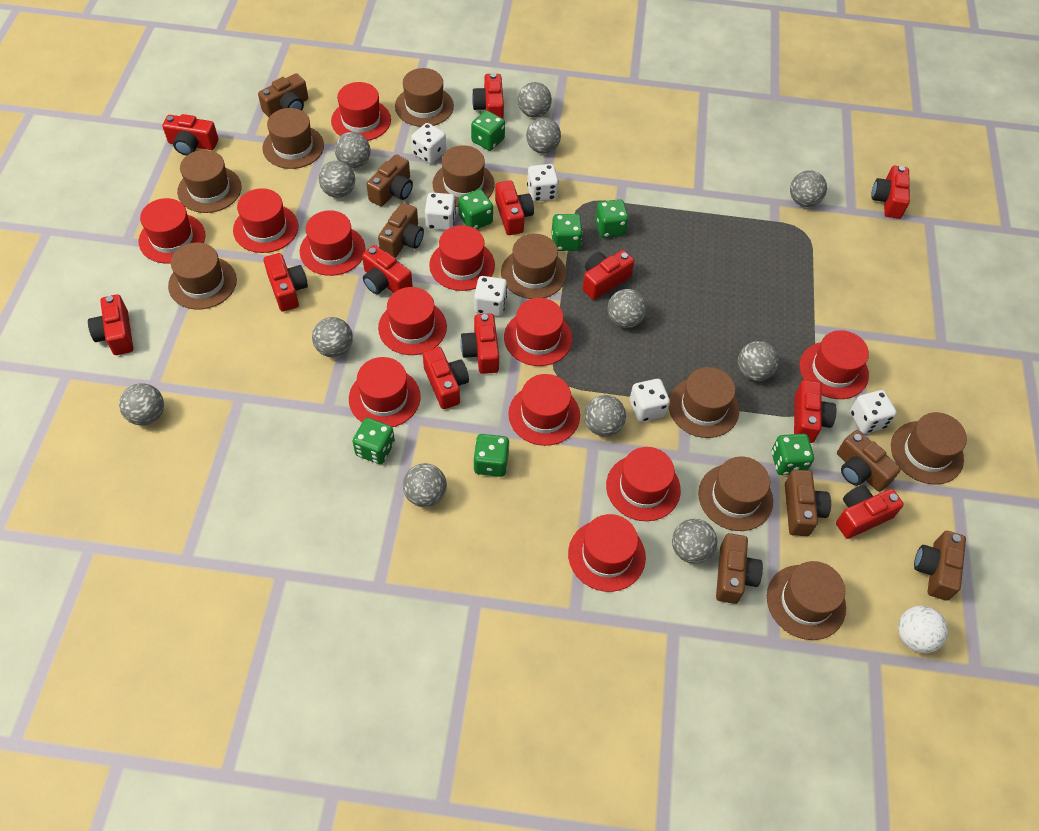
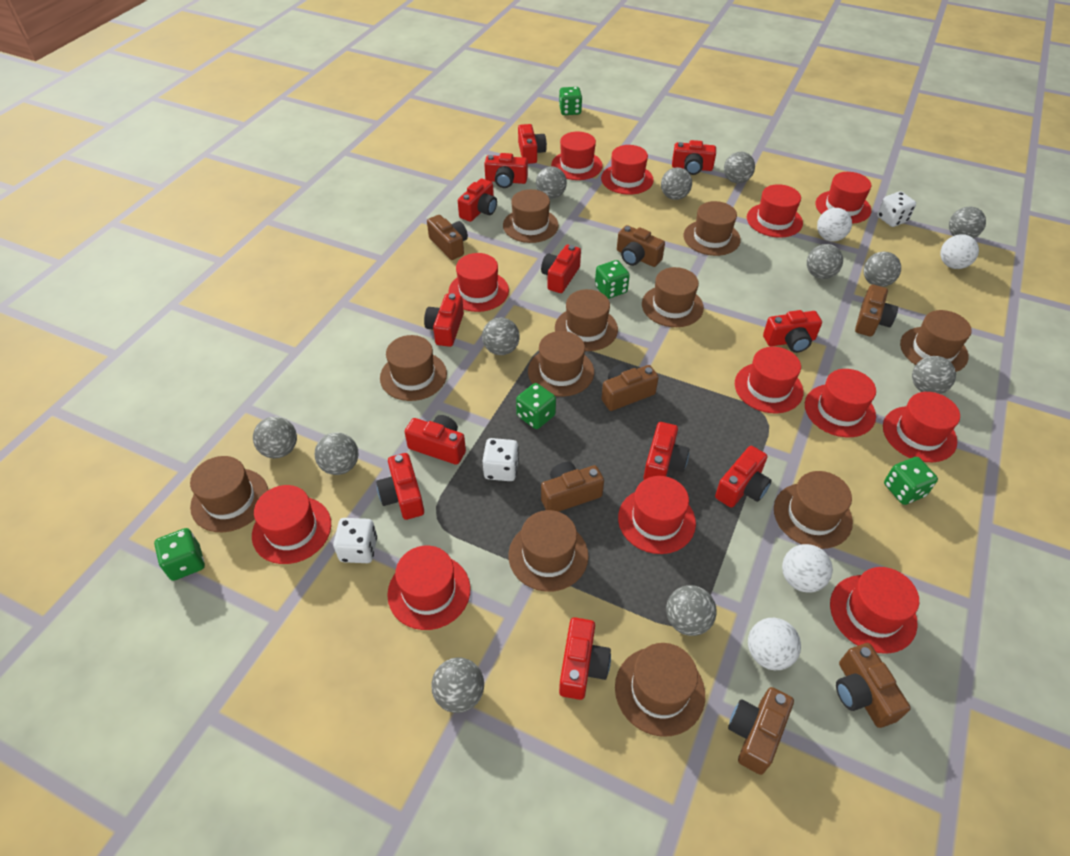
brown hat: 10 -> 11
green dice: 7 -> 5
white ball: 1 -> 4
white dice: 6 -> 3

